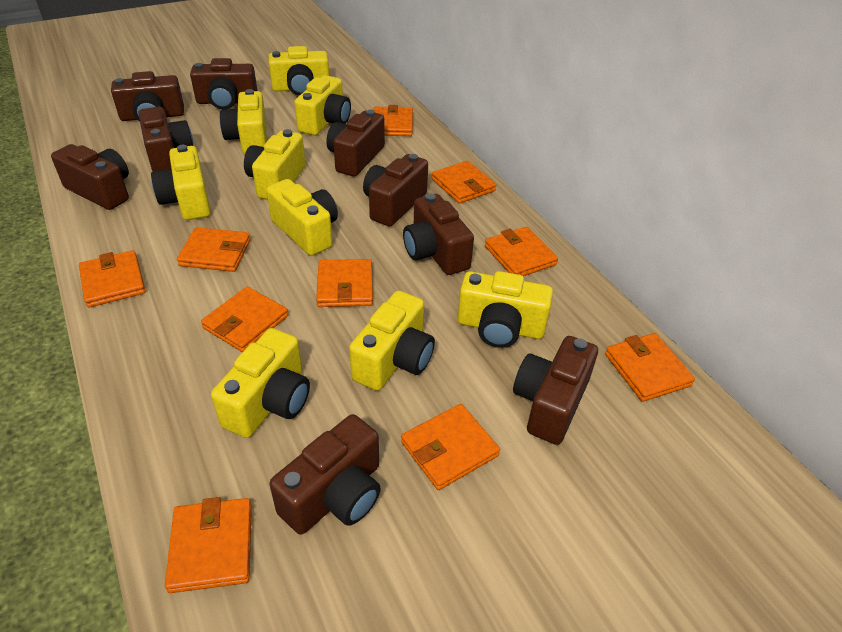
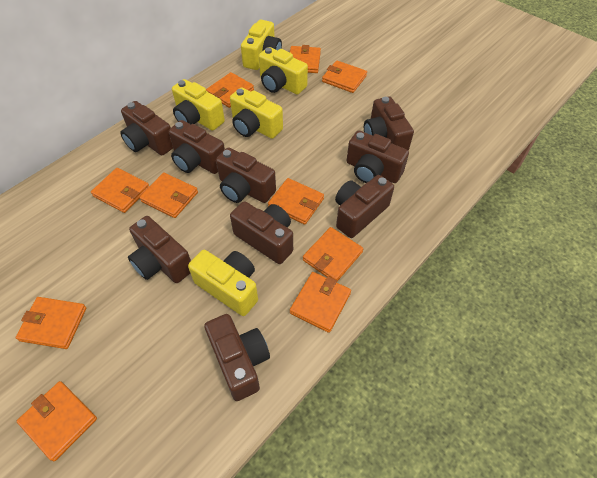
yellow camera: 9 -> 5

